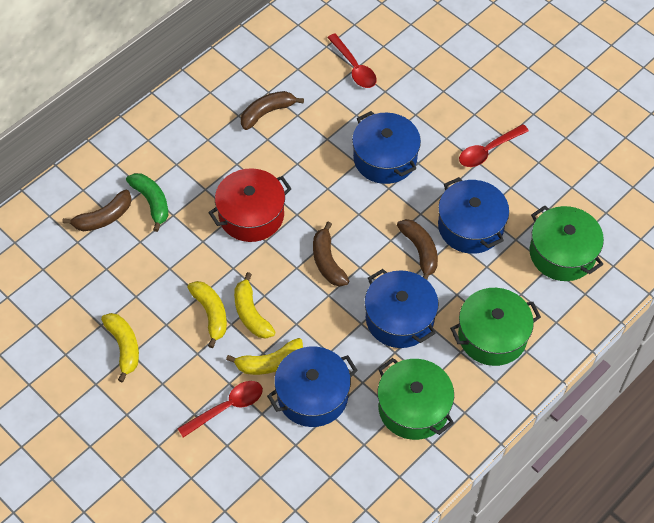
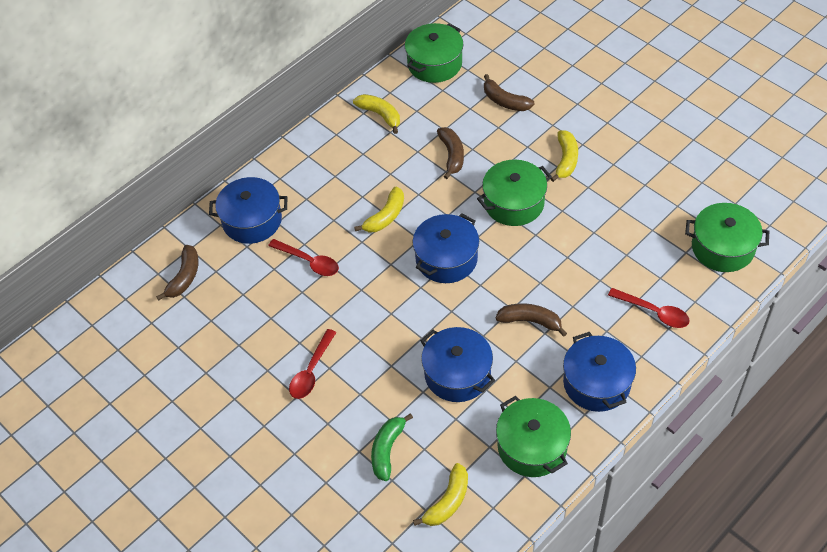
green pot: 3 -> 4
red pot: 1 -> 0

